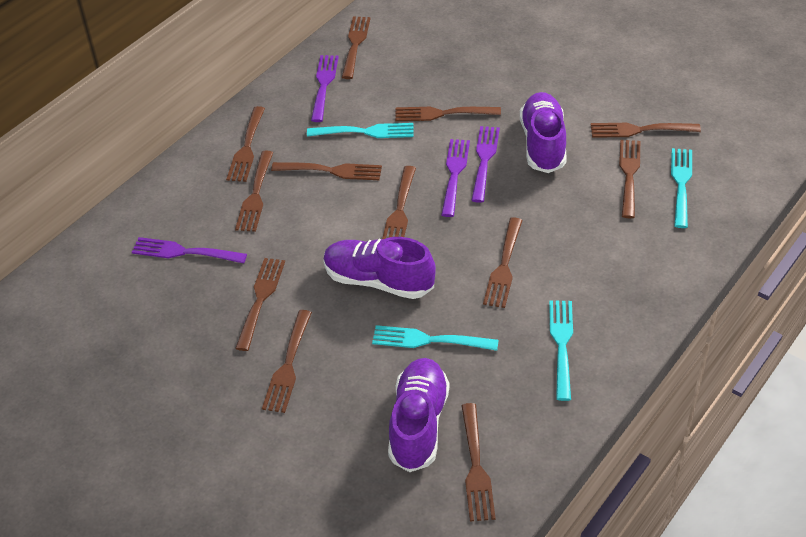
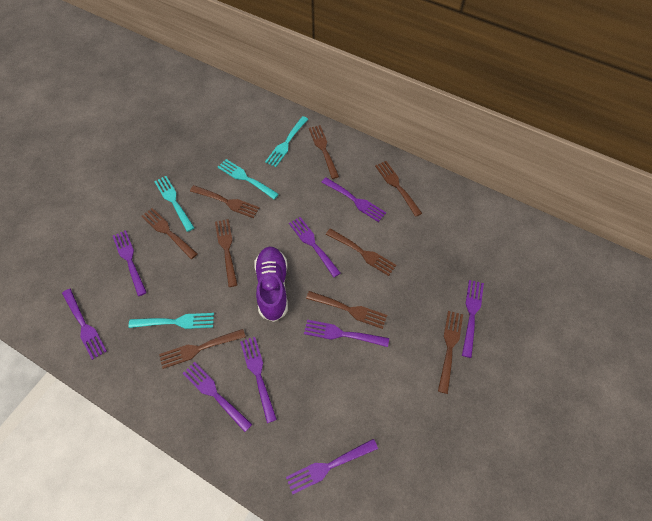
brown fork: 12 -> 9
purple fork: 4 -> 9
purple shoe: 3 -> 1

